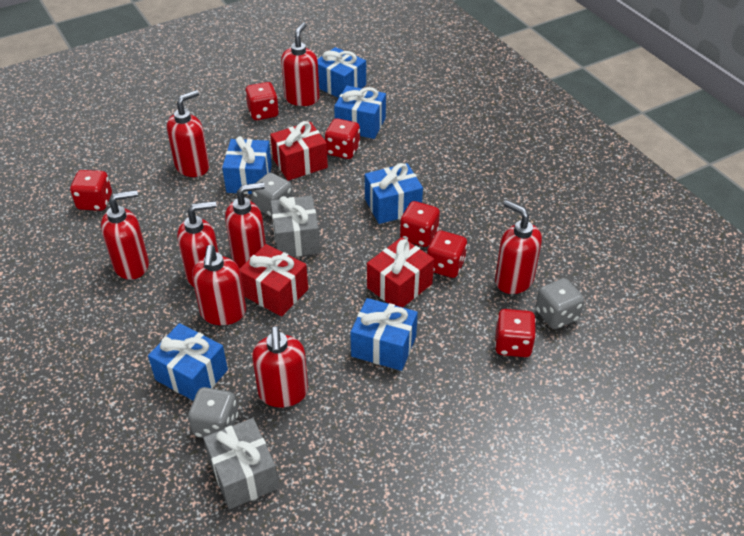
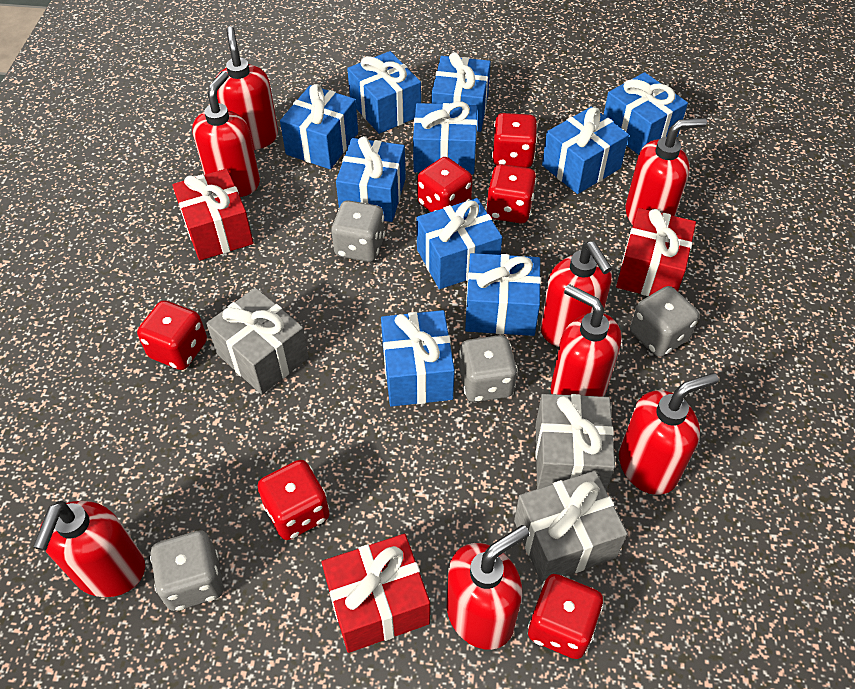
blue gift: 6 -> 10
grey dice: 3 -> 4
grey gift: 2 -> 3

